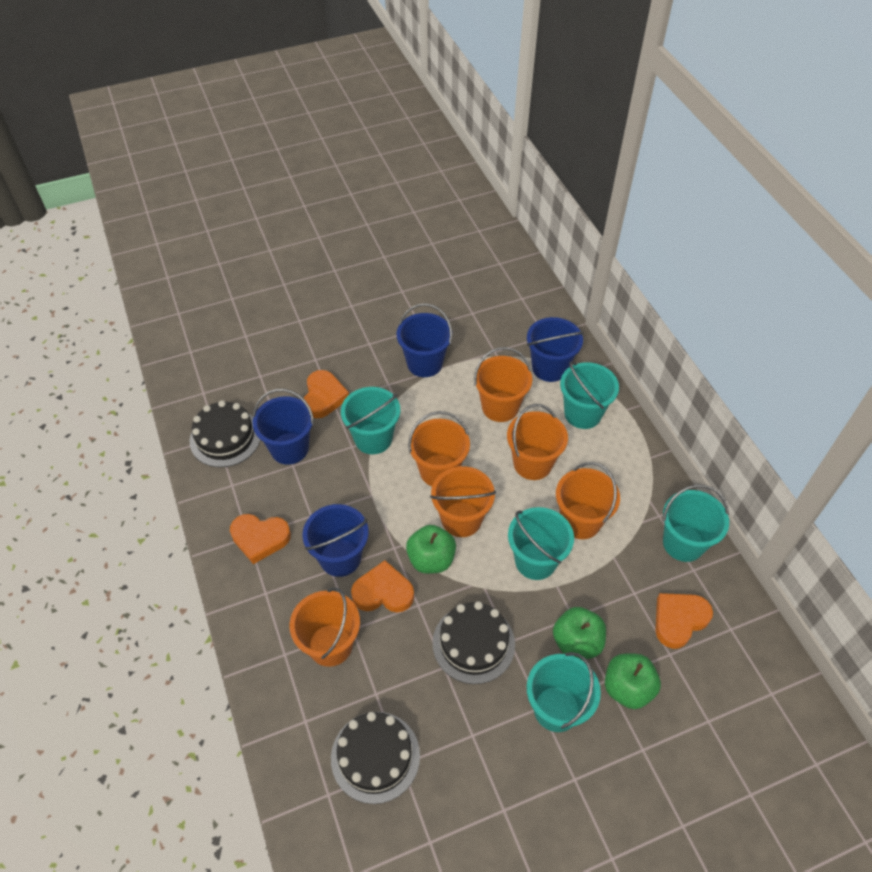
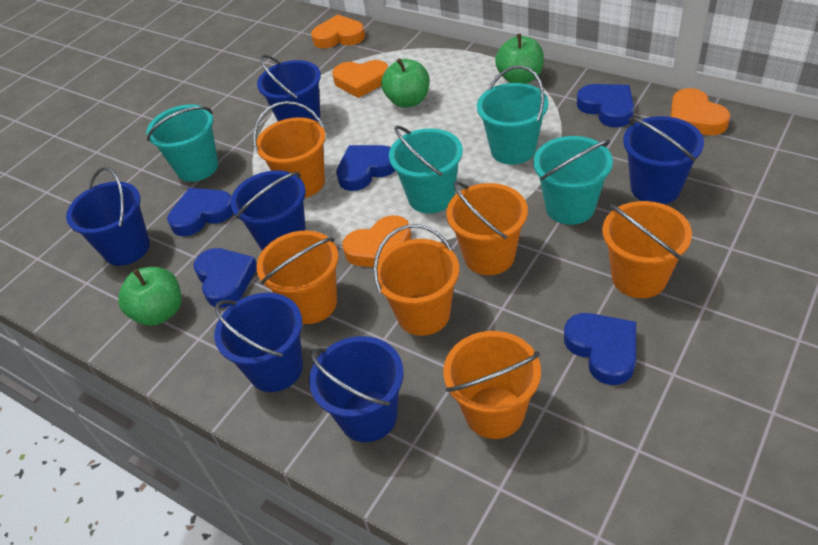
black cake: 3 -> 0
blue bucket: 4 -> 6
blue heart: 0 -> 5
turquoise bucket: 5 -> 4

